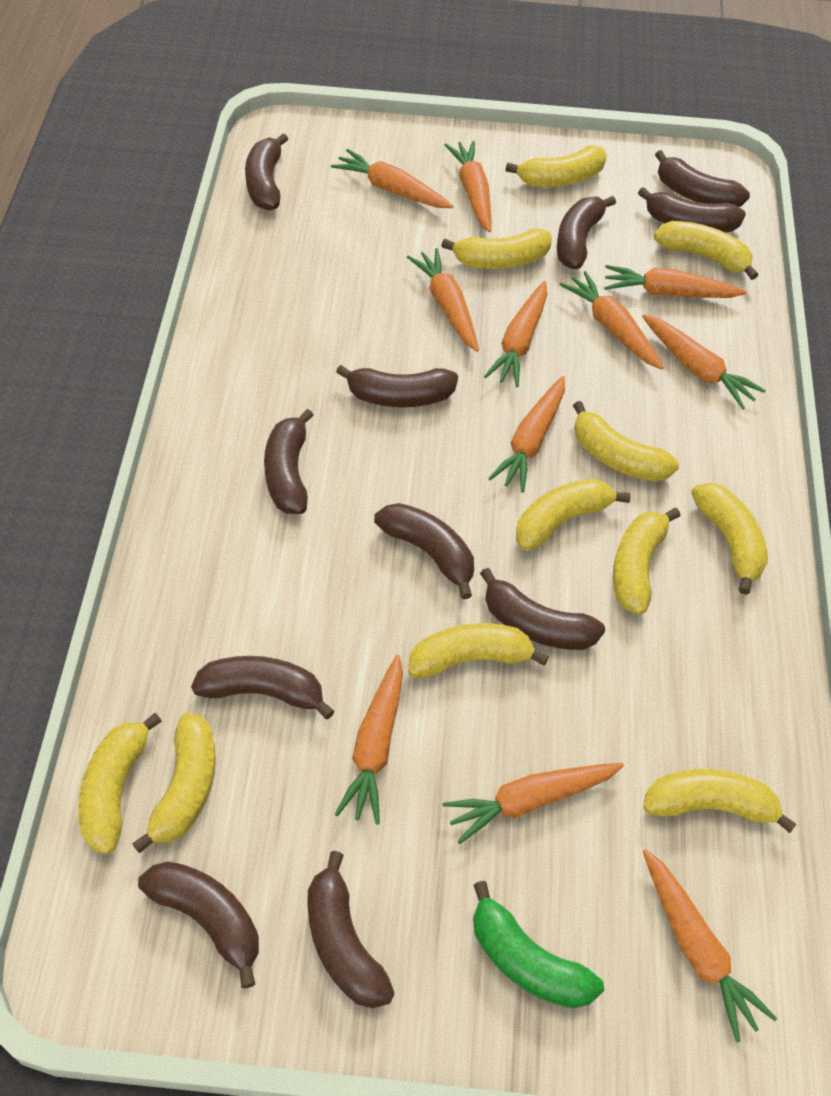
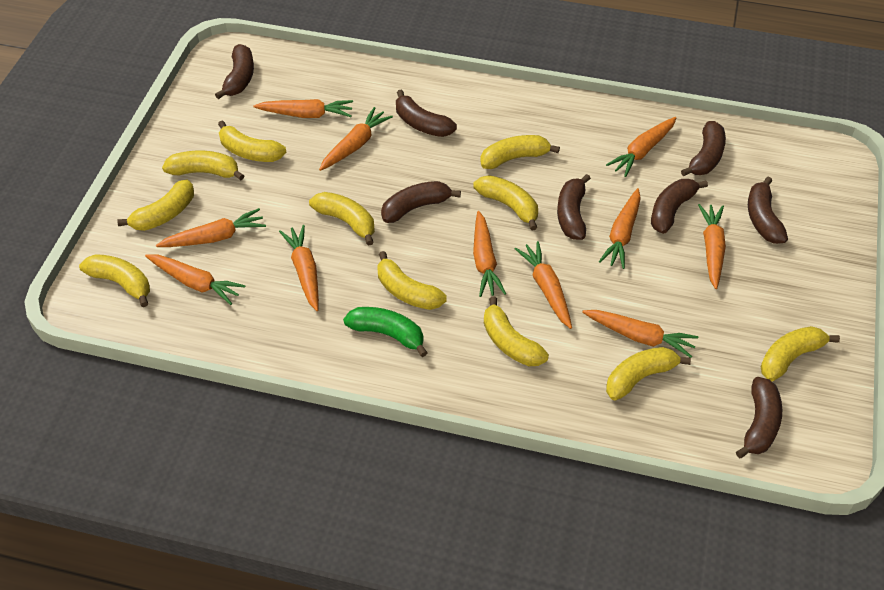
brown banana: 11 -> 8

